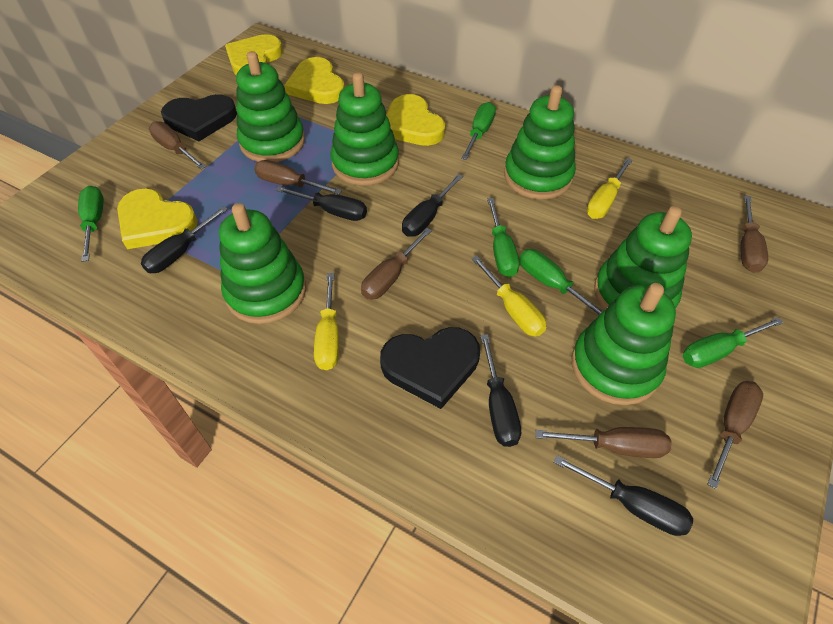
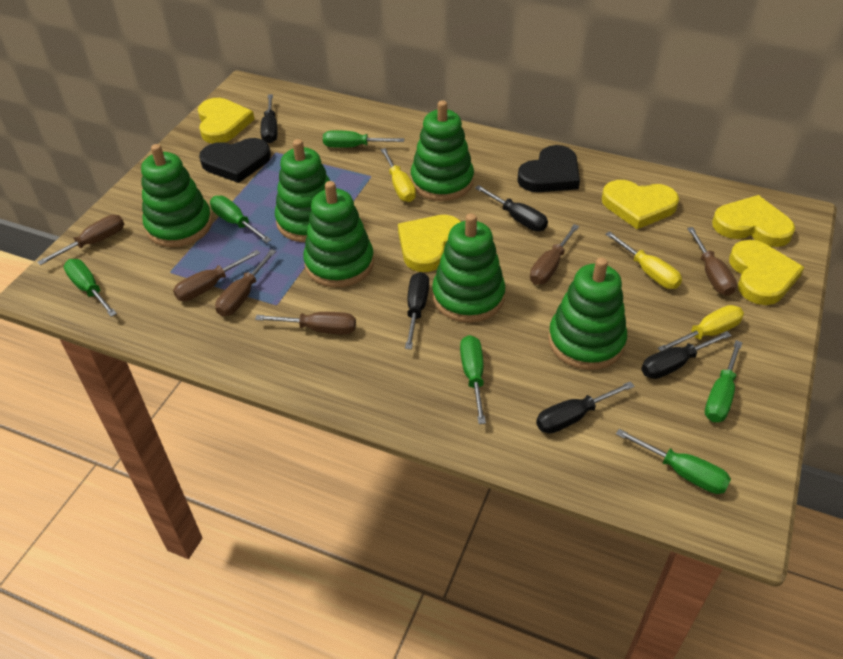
green screwdriver: 5 -> 6
yellow heart: 4 -> 5

